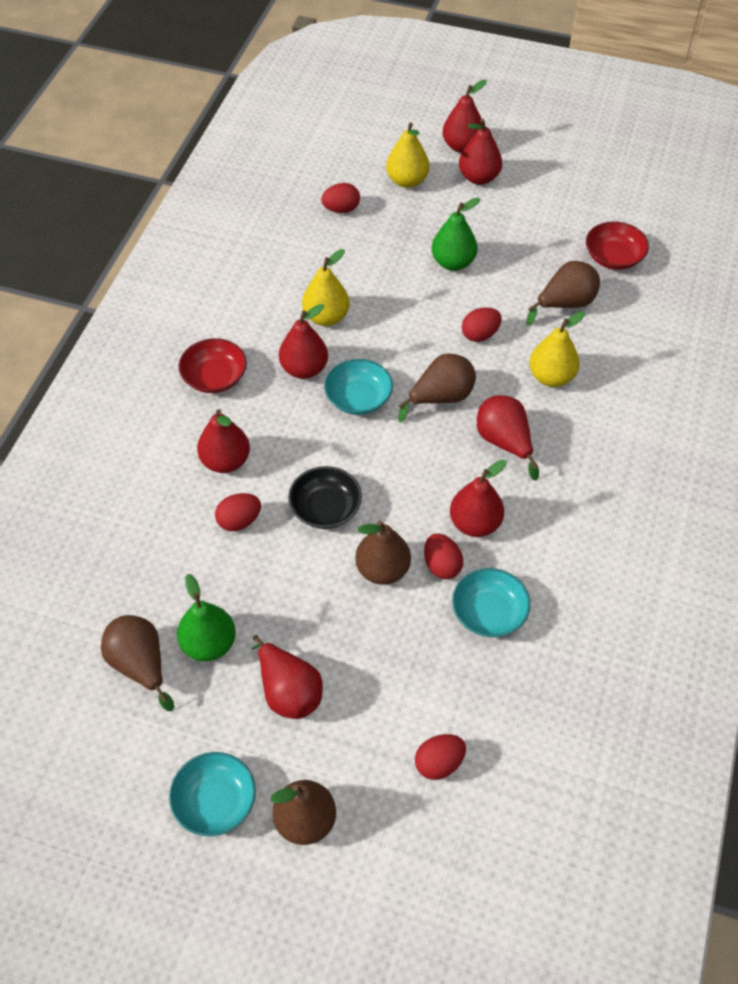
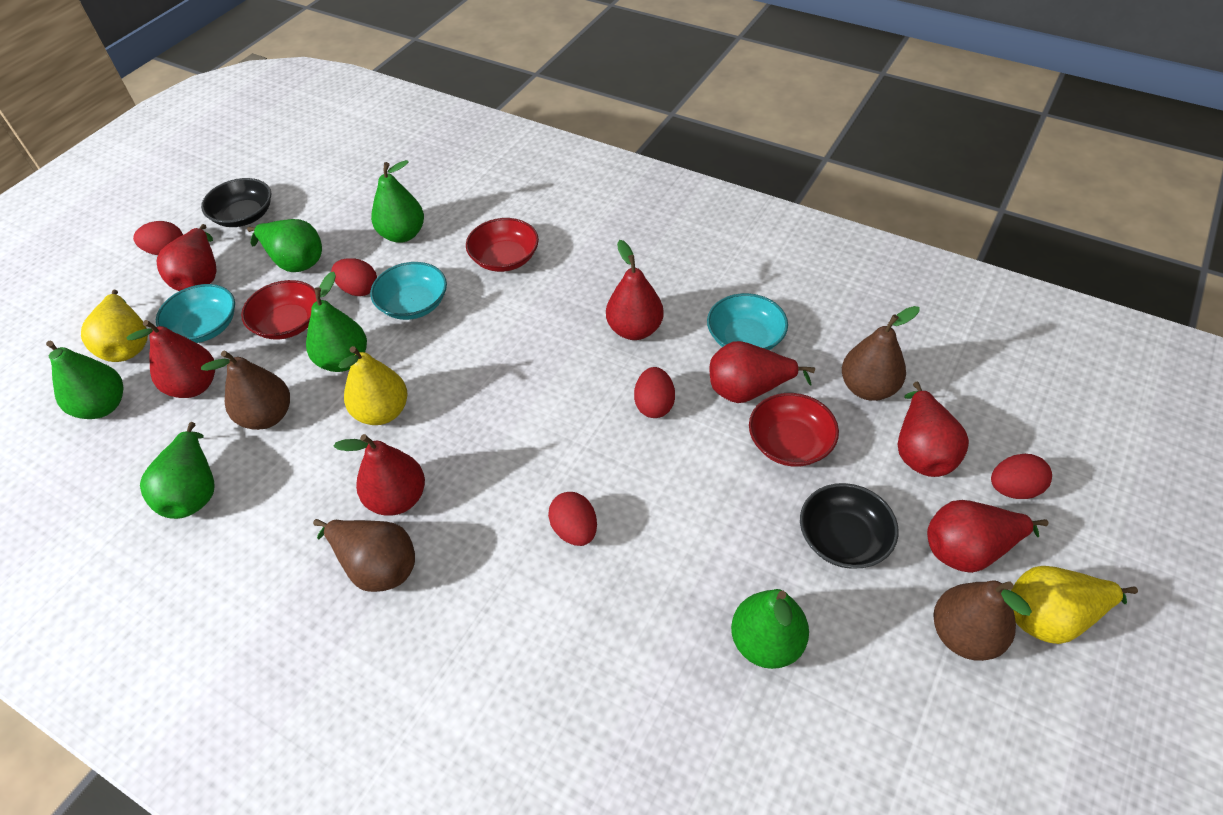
black bowl: 1 -> 2
brown pear: 5 -> 4
green pear: 2 -> 6
red bowl: 2 -> 3

